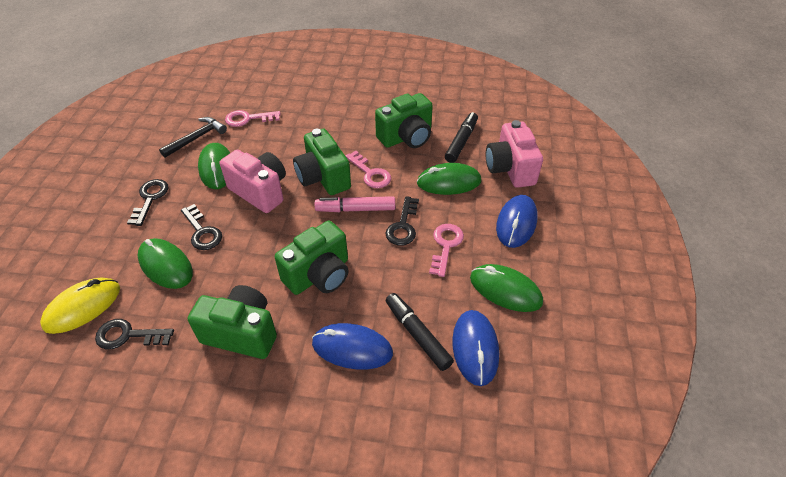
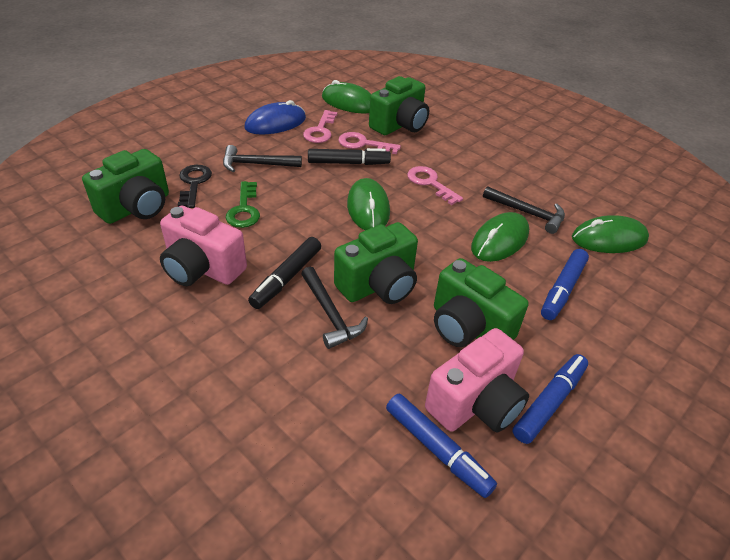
black hammer: 1 -> 3
black key: 4 -> 1
blue marker: 0 -> 3
blue mouse: 3 -> 1
green key: 0 -> 1
pink marker: 1 -> 0
yellow mouse: 1 -> 0

